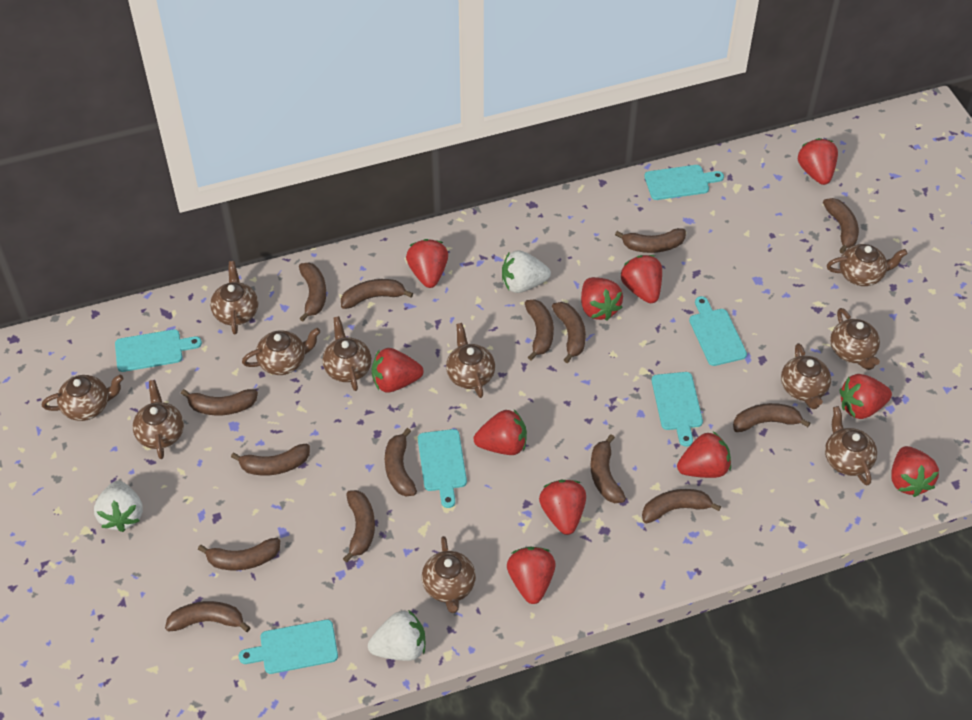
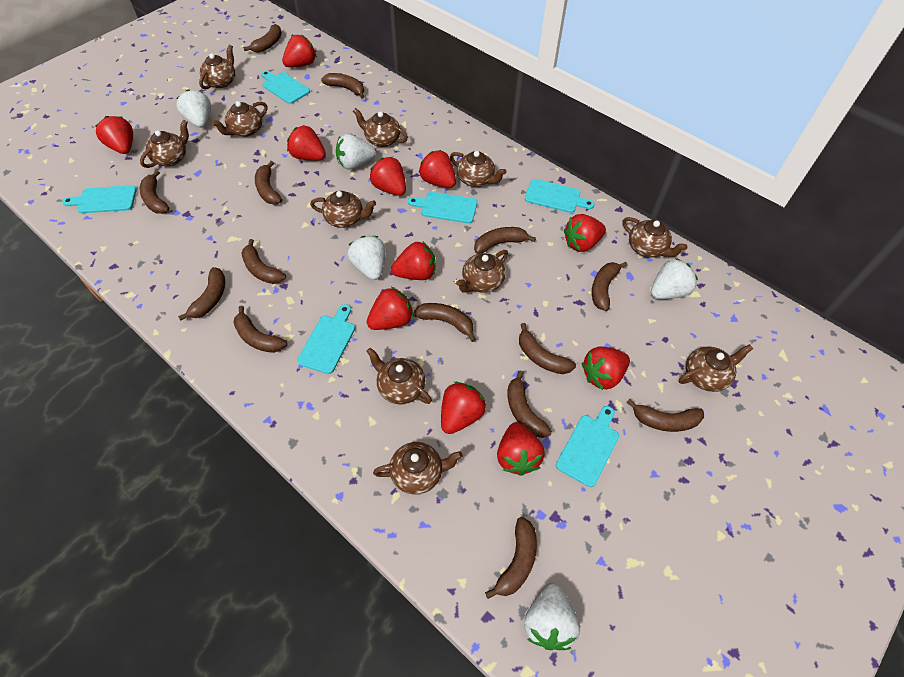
brown banana: 15 -> 14
white strawberry: 3 -> 5

